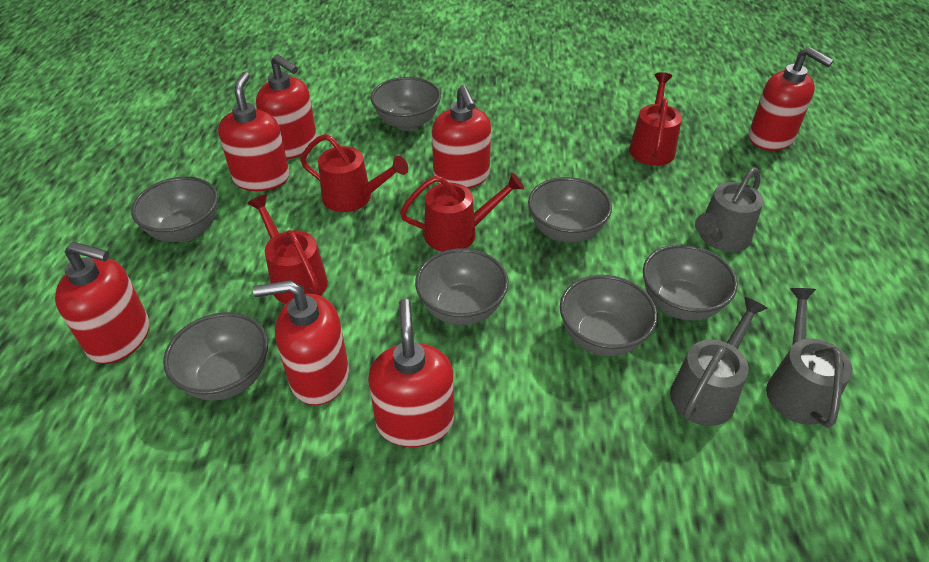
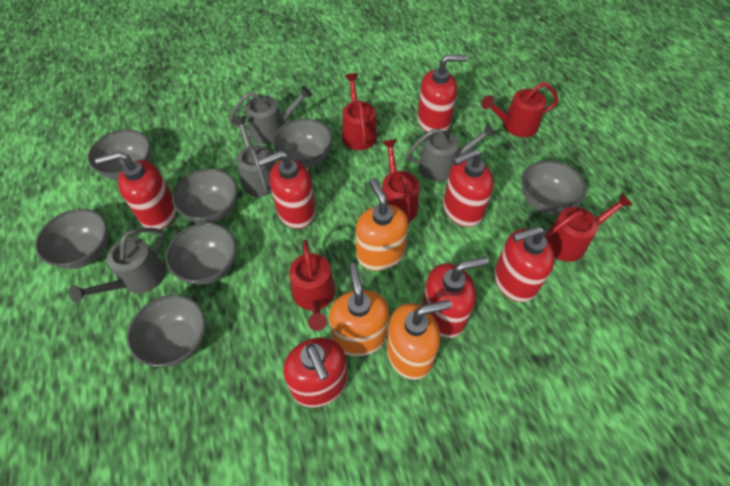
grey watering can: 3 -> 4
orange soap dispenser: 0 -> 3
red watering can: 4 -> 5

